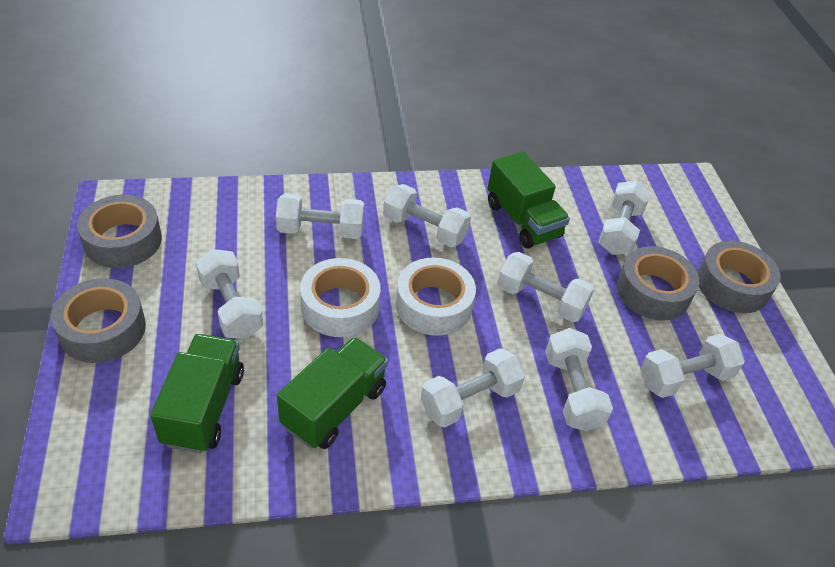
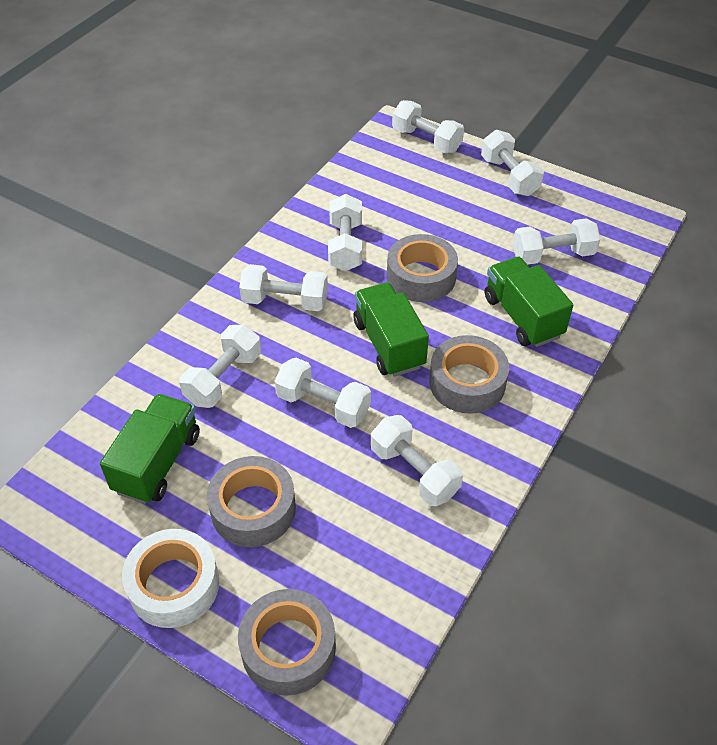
white tape: 2 -> 1

